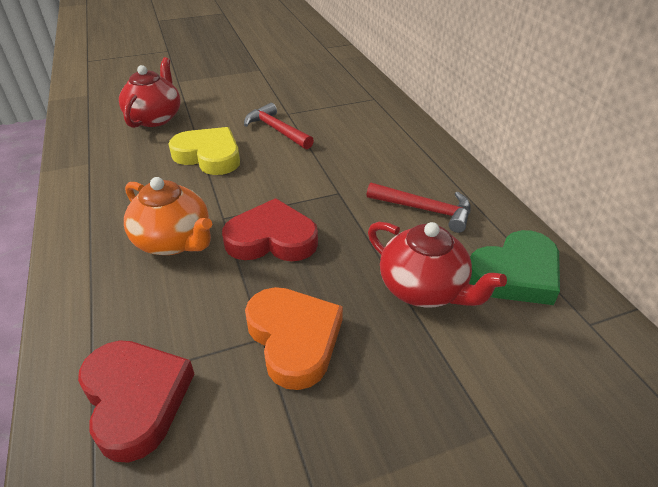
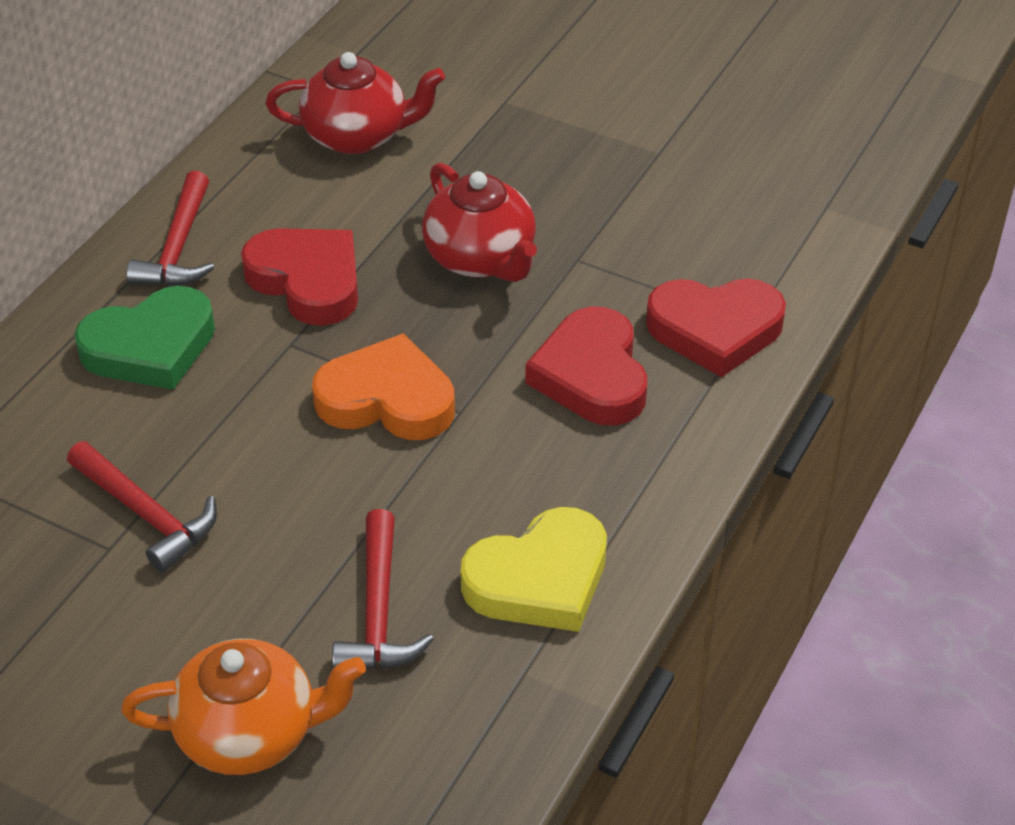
red hammer: 2 -> 3
red heart: 2 -> 3

